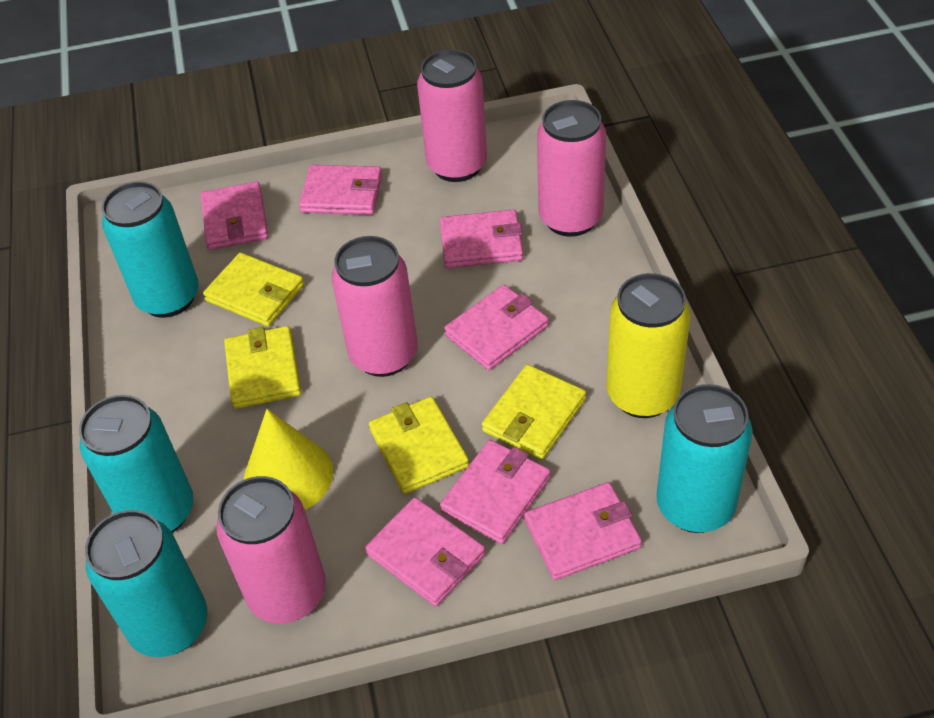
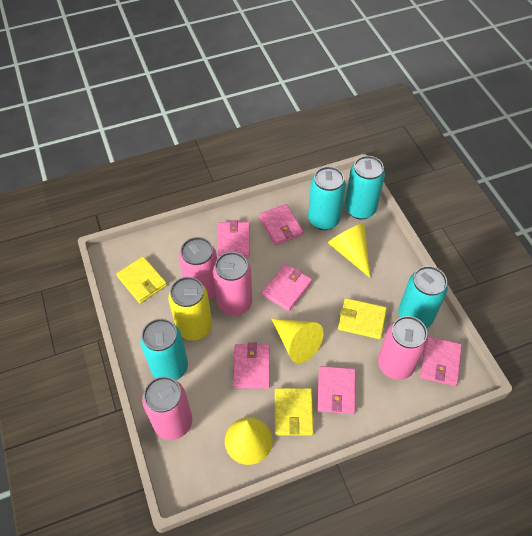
pink wallet: 7 -> 6
yellow cone: 1 -> 3
yellow wallet: 4 -> 3

